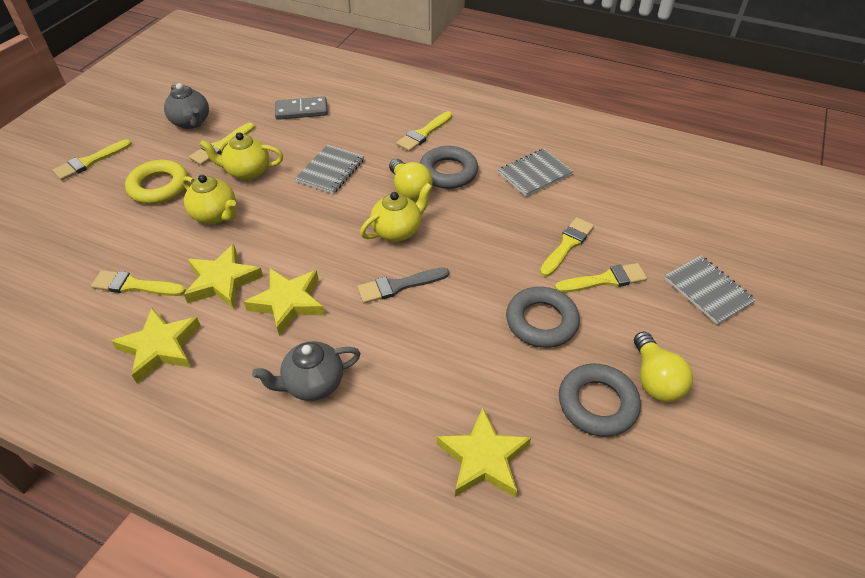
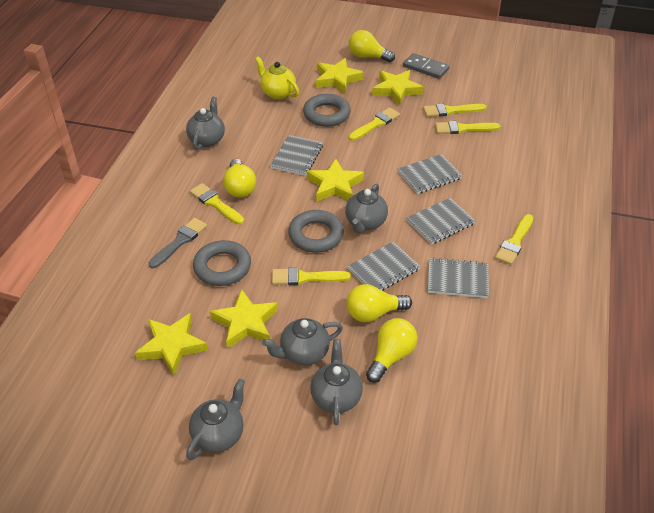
grey notebook: 3 -> 5
grey teapot: 2 -> 5
yellow light bulb: 2 -> 4
yellow ring: 1 -> 0
yellow star: 4 -> 5
yellow teapot: 3 -> 1

